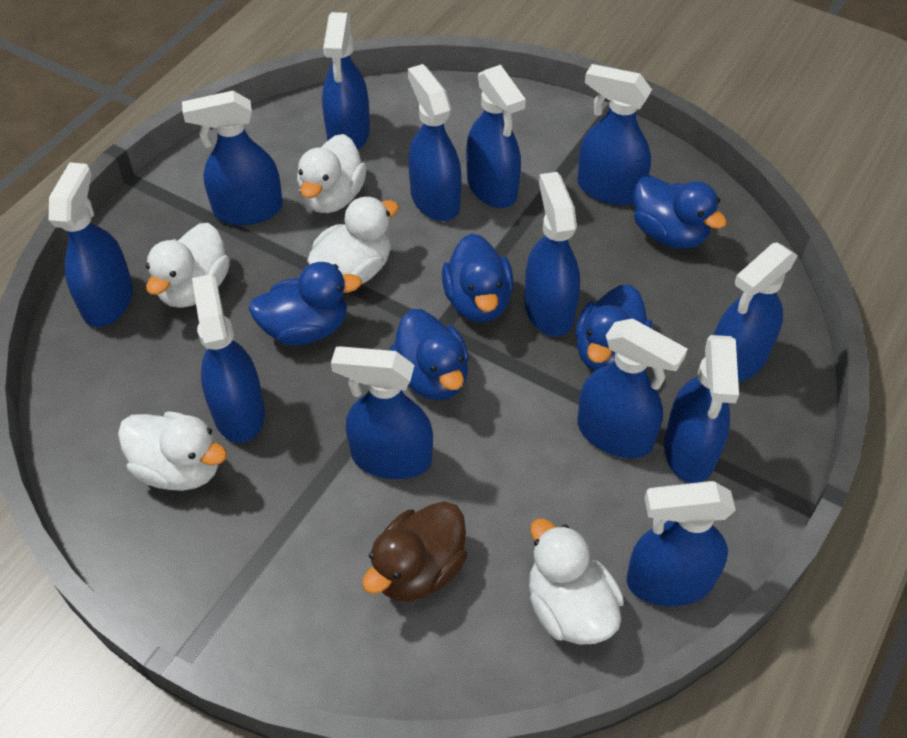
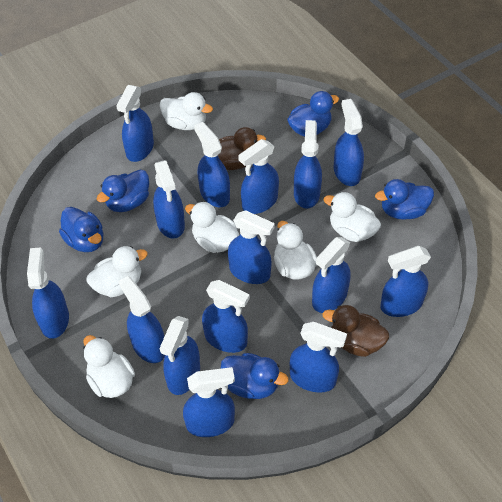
blue spray bottle: 13 -> 15
brown duck: 1 -> 2
white duck: 5 -> 6

